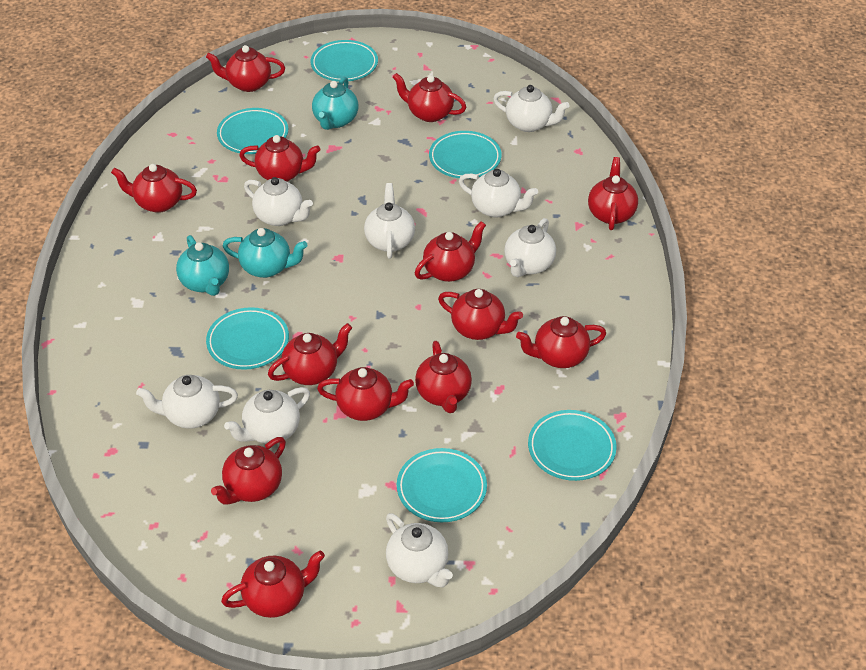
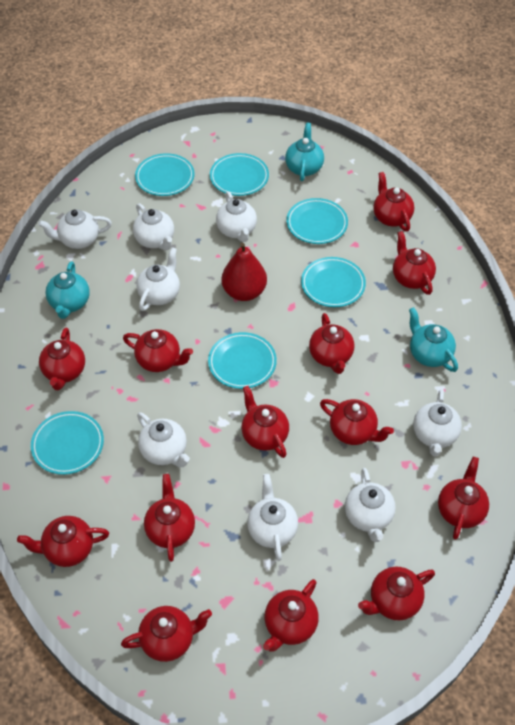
red pear: 0 -> 1

